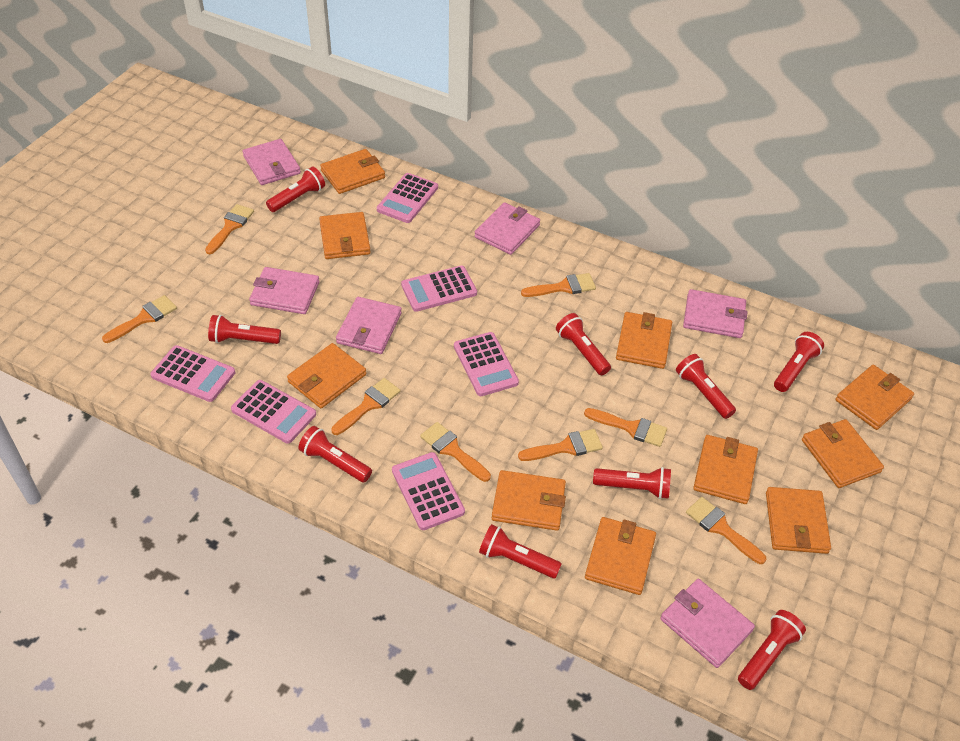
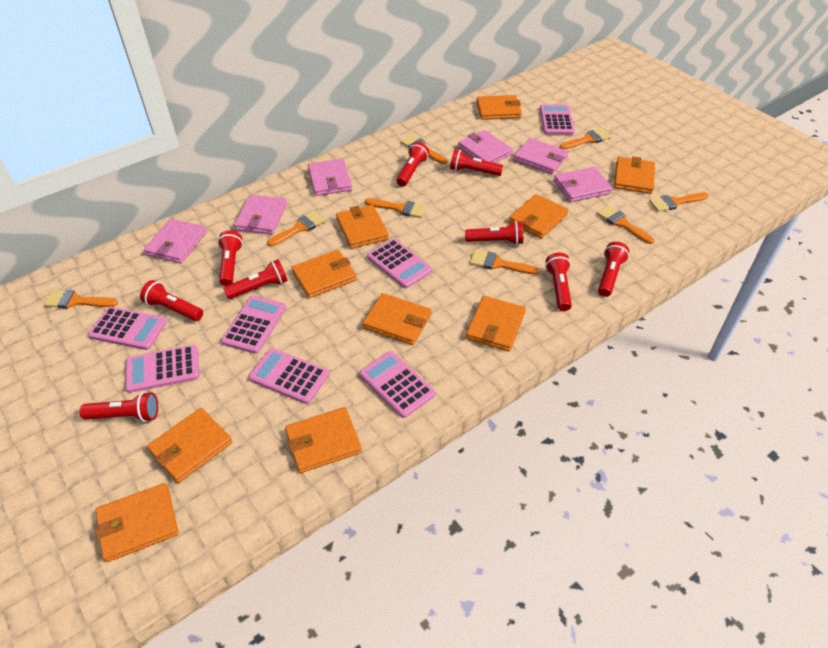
pink calculator: 6 -> 7

